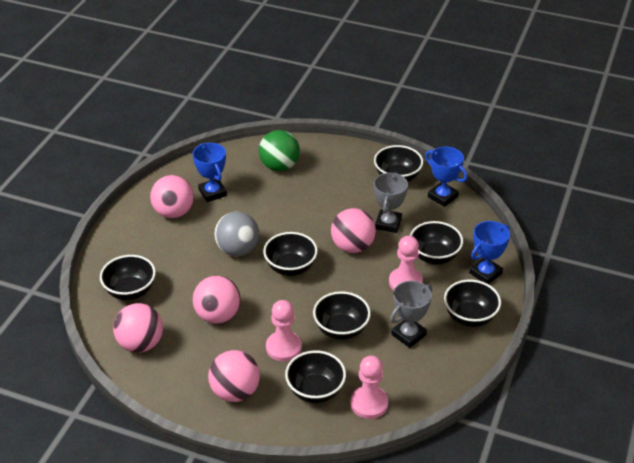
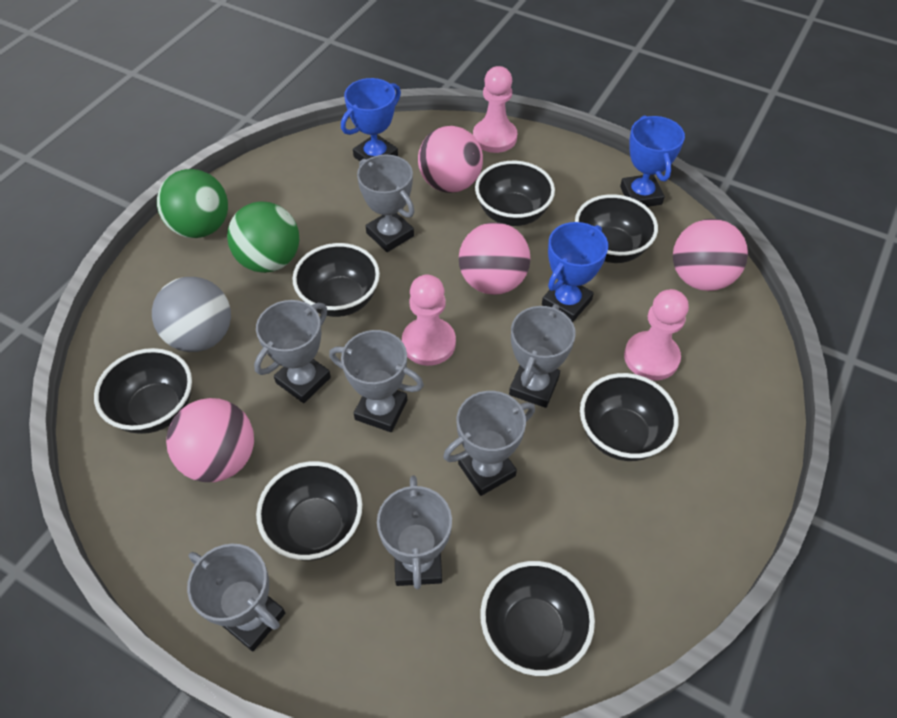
green ball: 1 -> 2
grey trophy: 2 -> 7
pink ball: 5 -> 4

